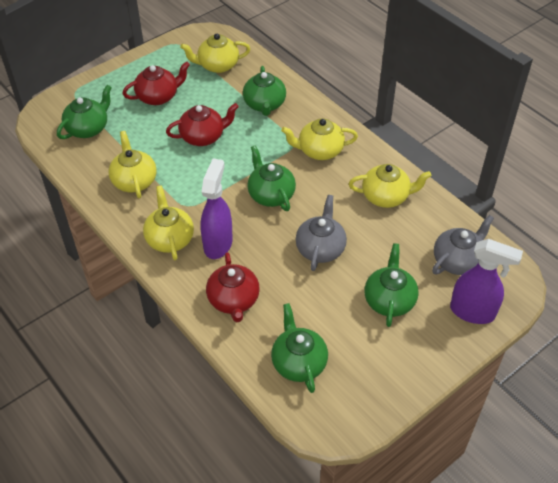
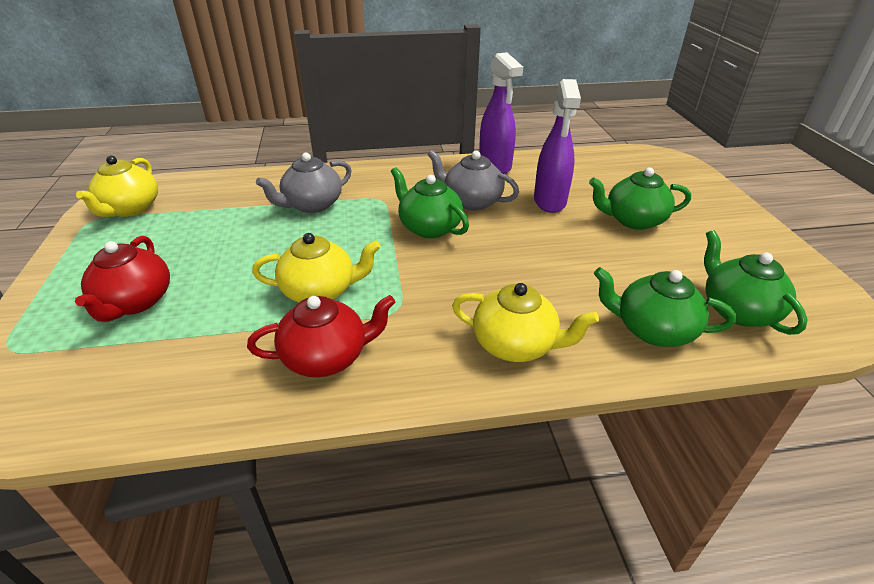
green teapot: 5 -> 4
red teapot: 3 -> 2
yellow teapot: 5 -> 3

